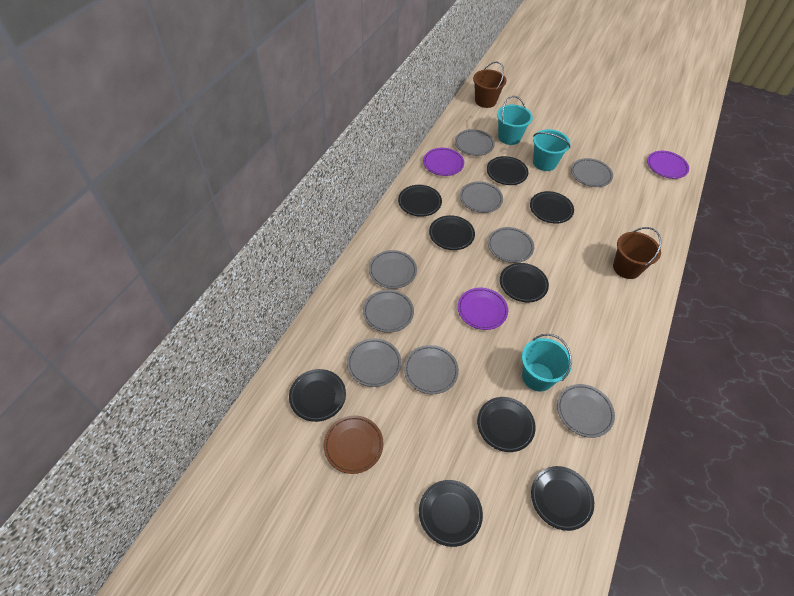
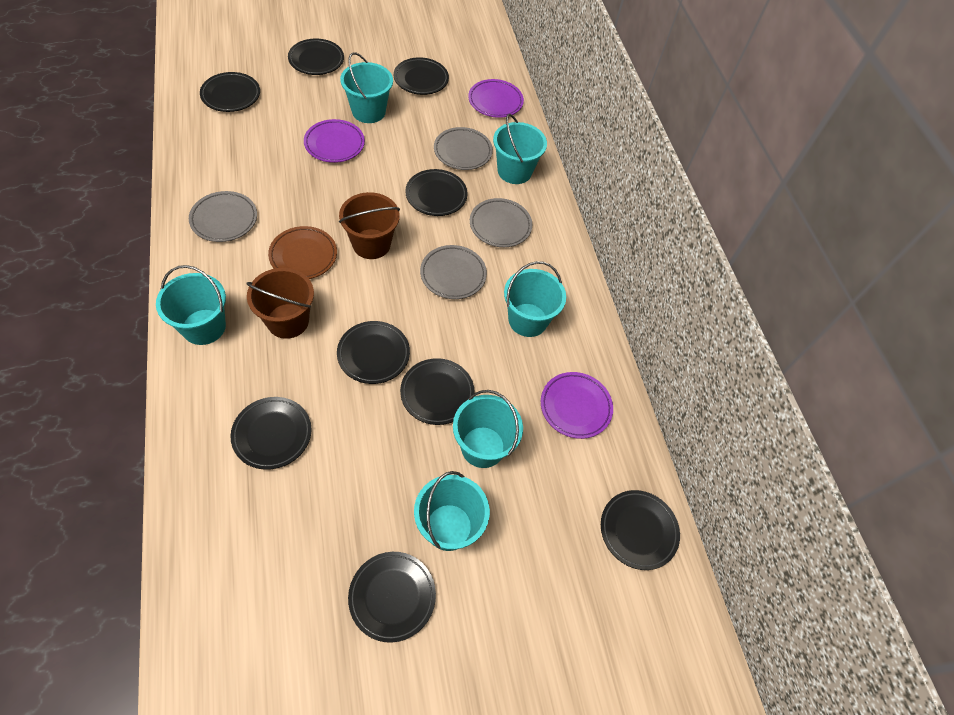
grey plate: 9 -> 4
turquoise bucket: 3 -> 6

